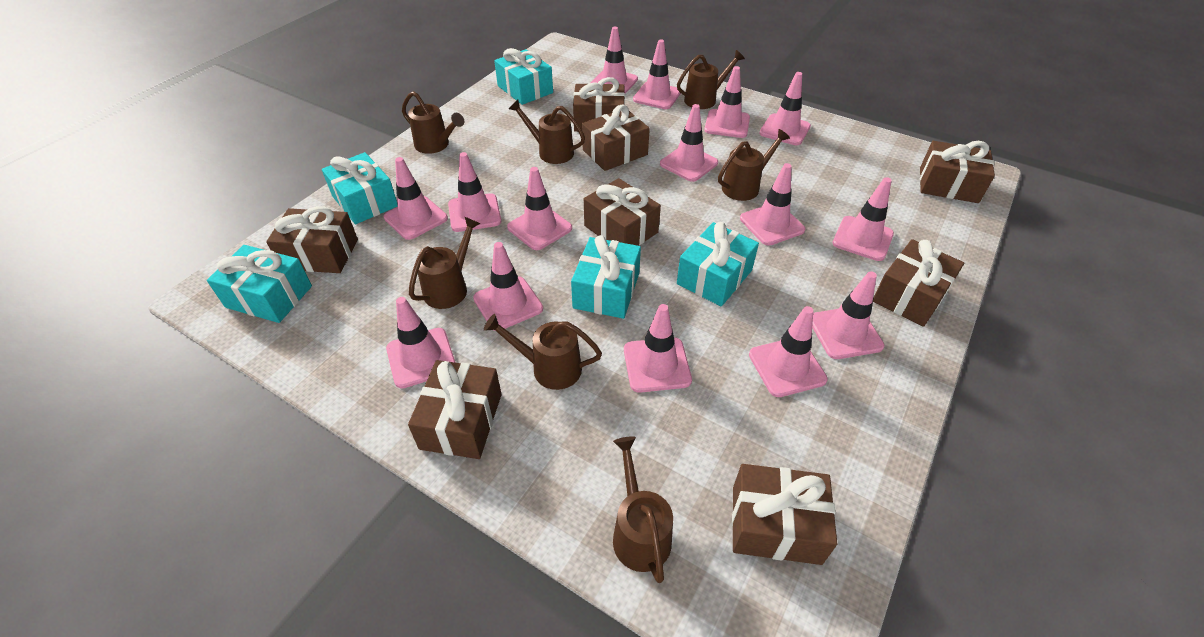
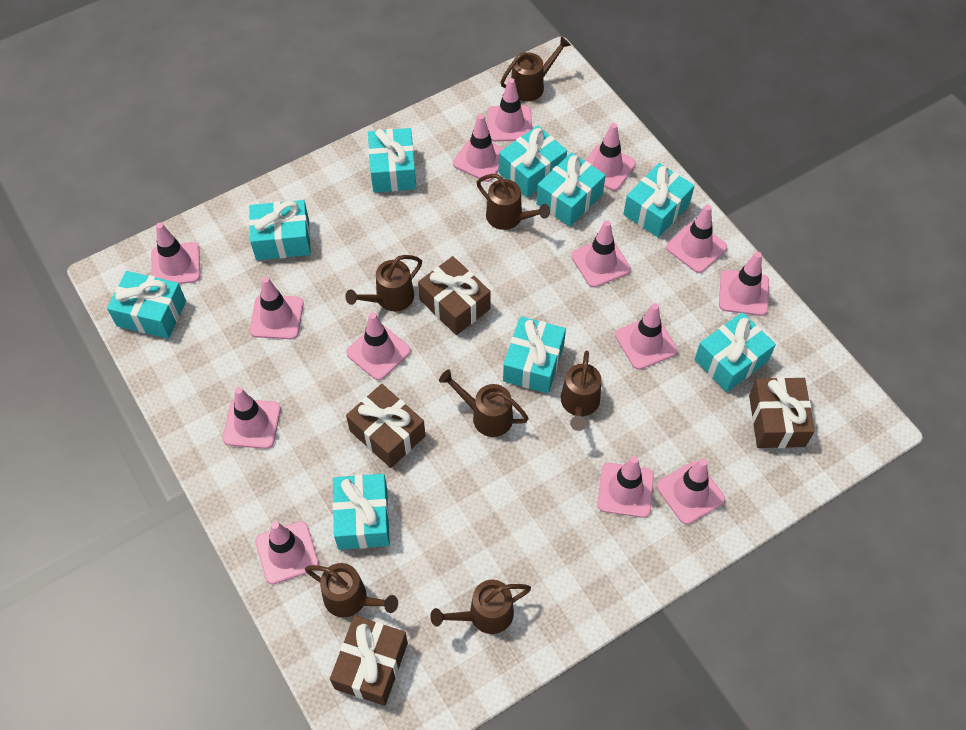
brown gift: 8 -> 4
pink traffic cone: 15 -> 14
turquoise gift: 5 -> 9

